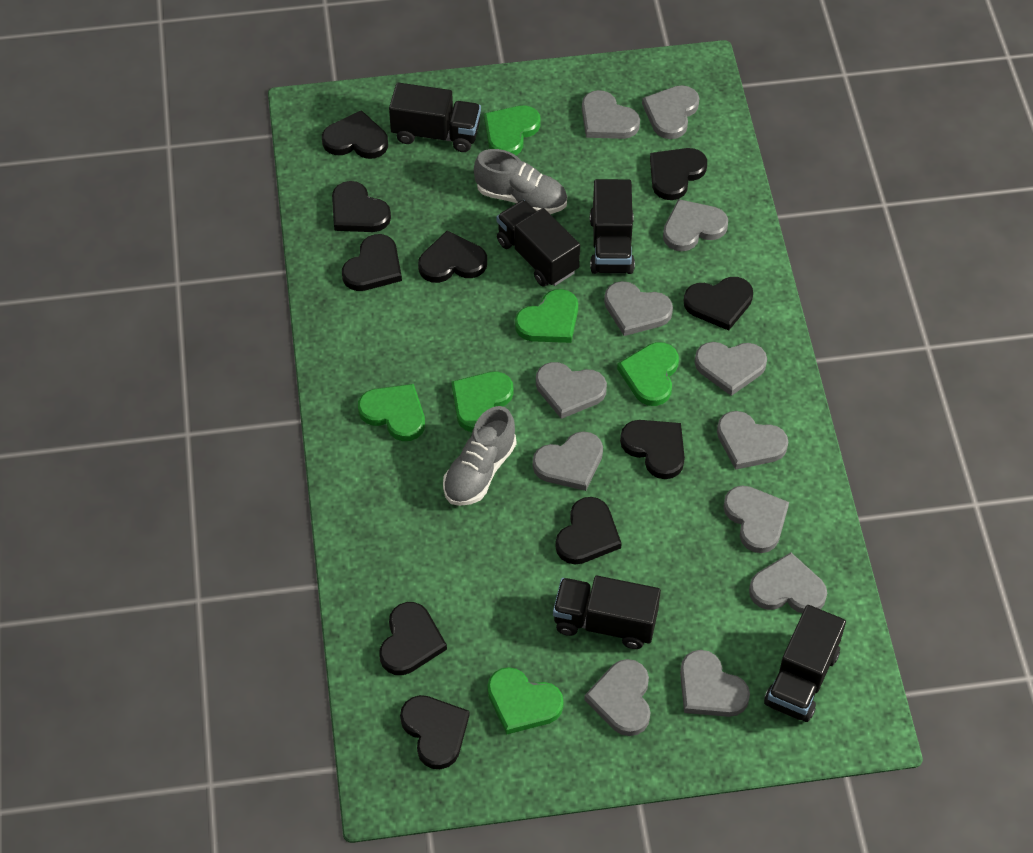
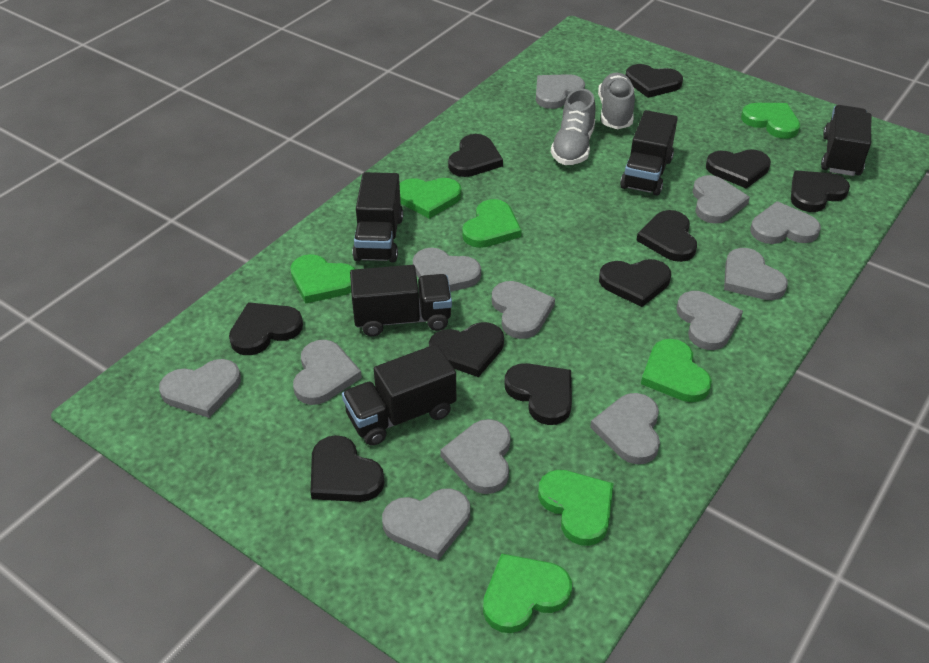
green heart: 6 -> 7

